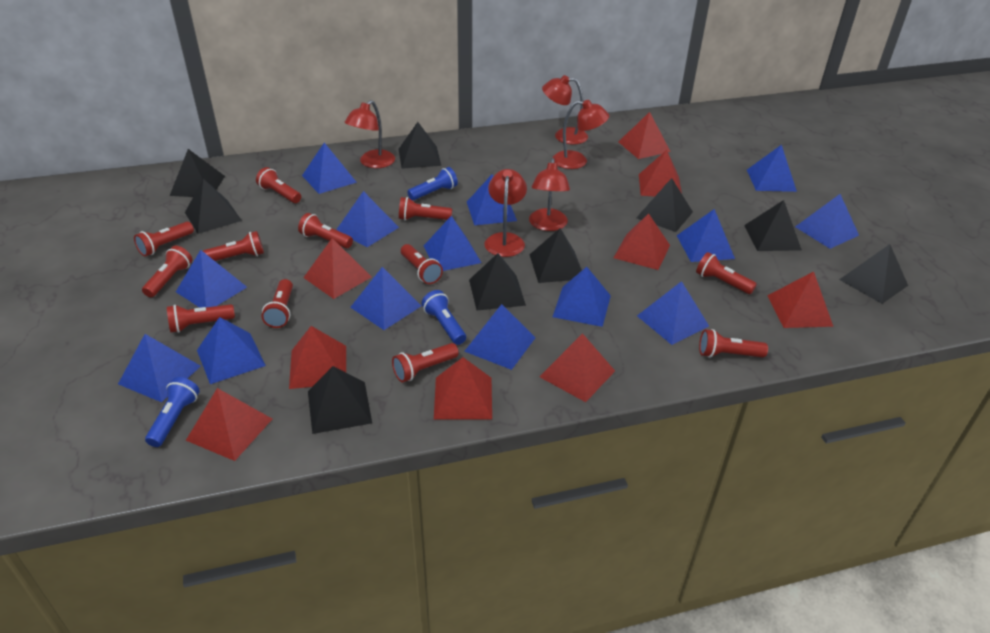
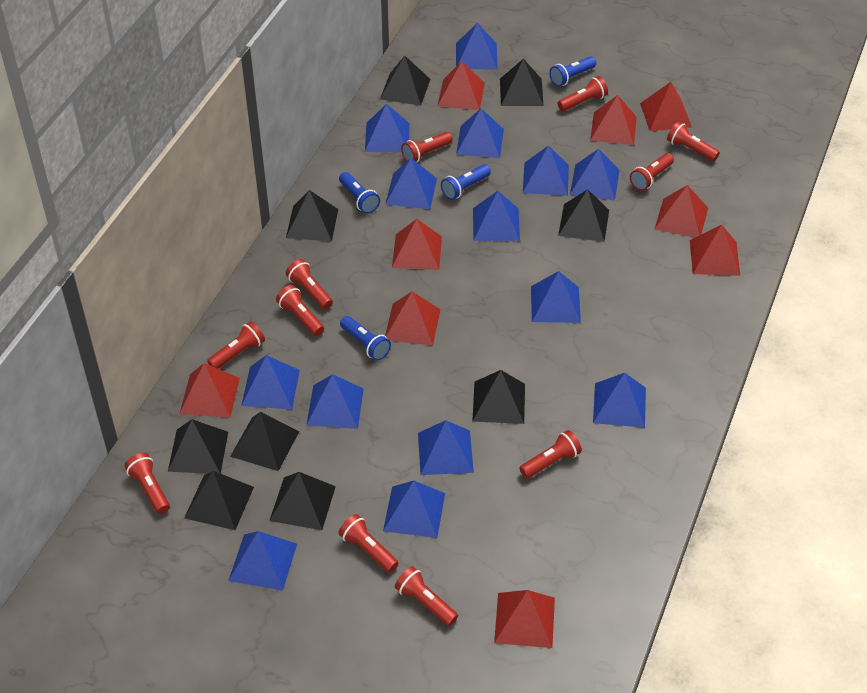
blue flashlight: 3 -> 4
red flashlight: 12 -> 11
red lamp: 5 -> 0

